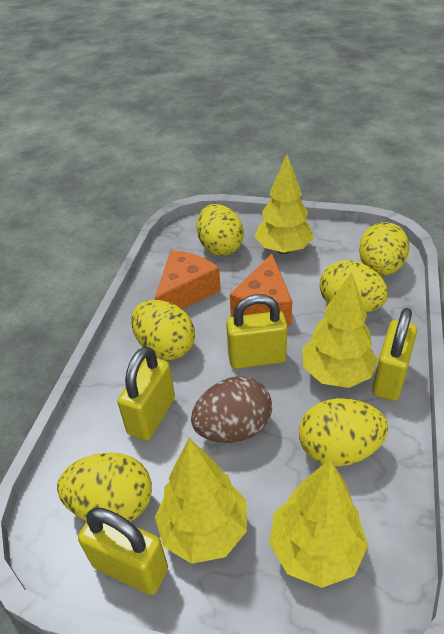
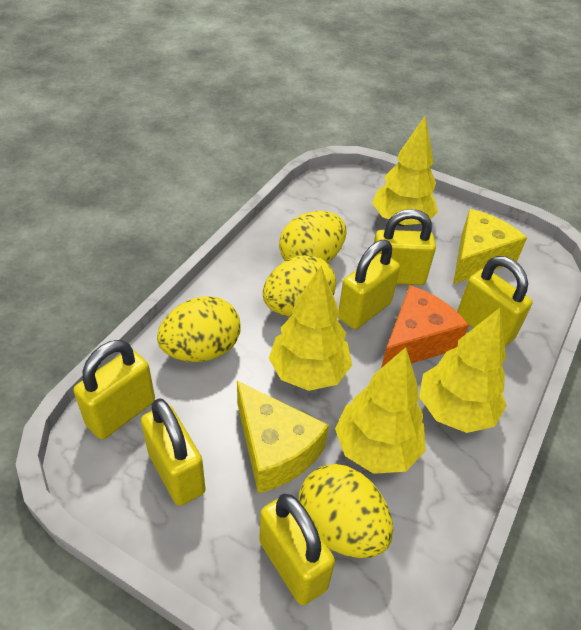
brown egg: 1 -> 0
orange cheese: 2 -> 1
yellow cheese: 0 -> 2
yellow egg: 6 -> 4
yellow padlock: 4 -> 6

